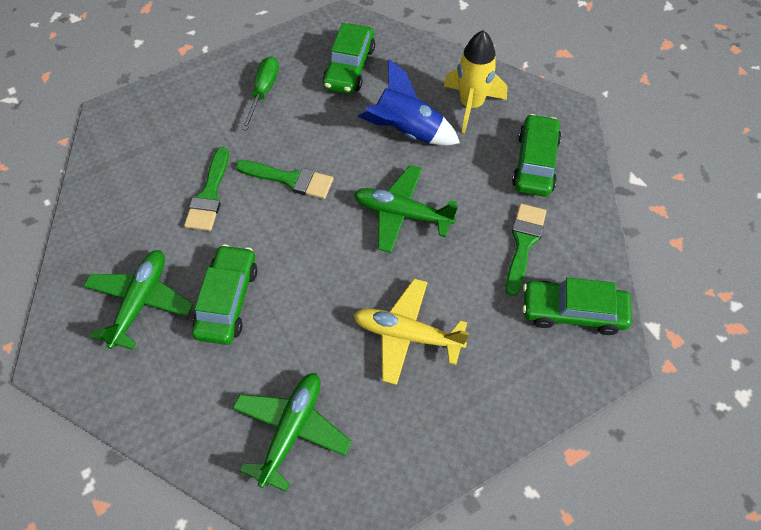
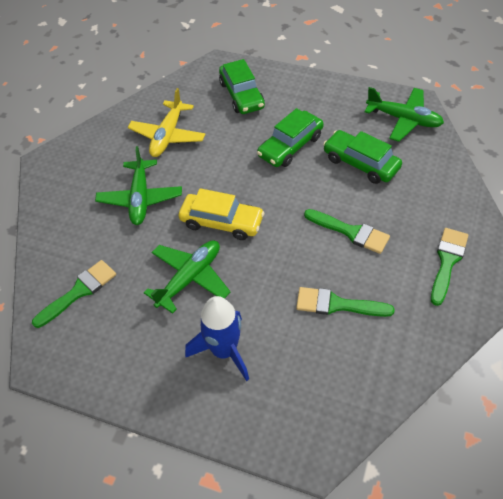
green brush: 3 -> 4
green car: 4 -> 3
green screwdriver: 1 -> 0
yellow car: 0 -> 1
yellow rocket: 1 -> 0

